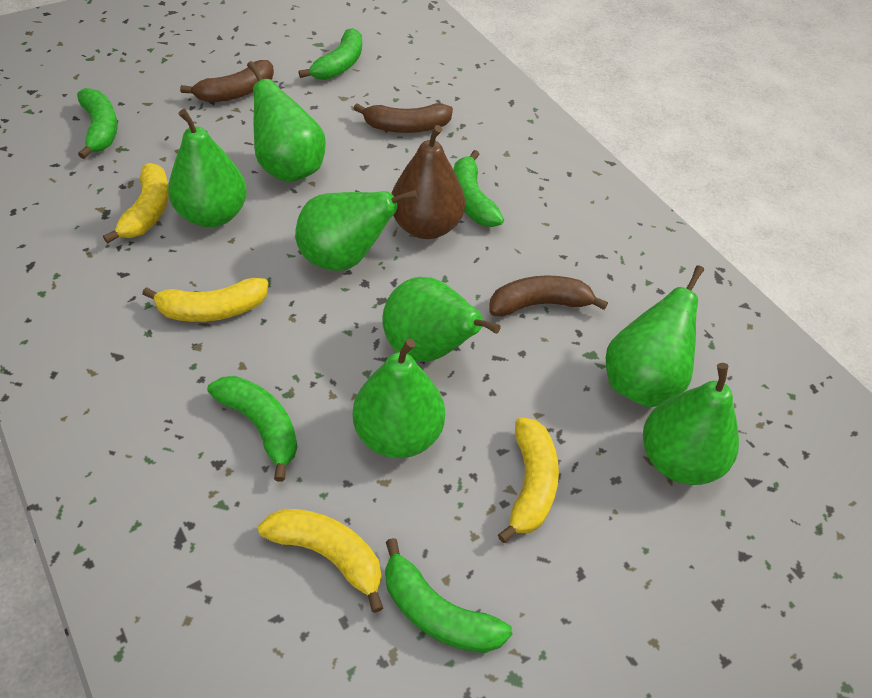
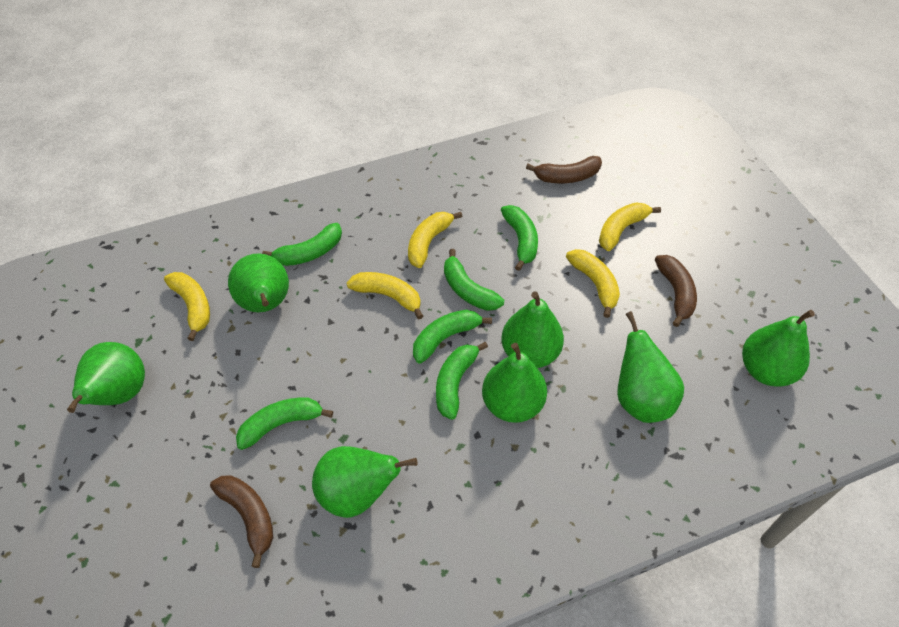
brown pear: 1 -> 0
green banana: 5 -> 6
yellow banana: 4 -> 5

